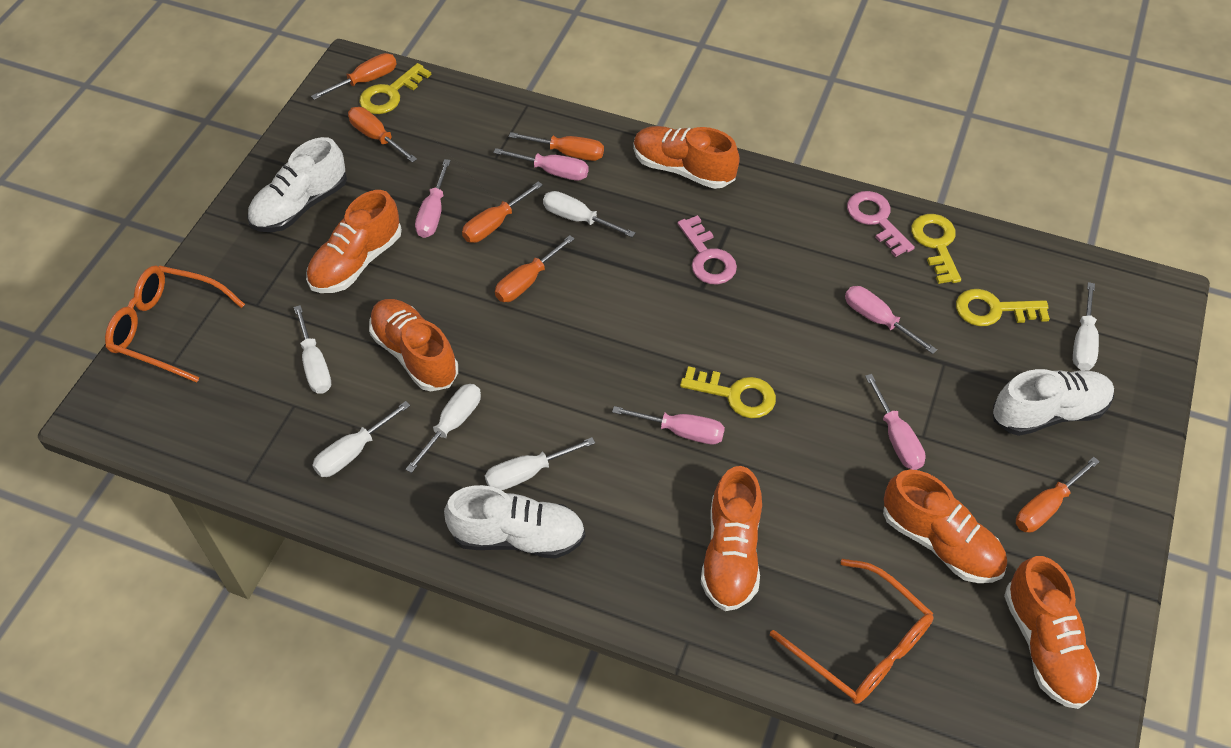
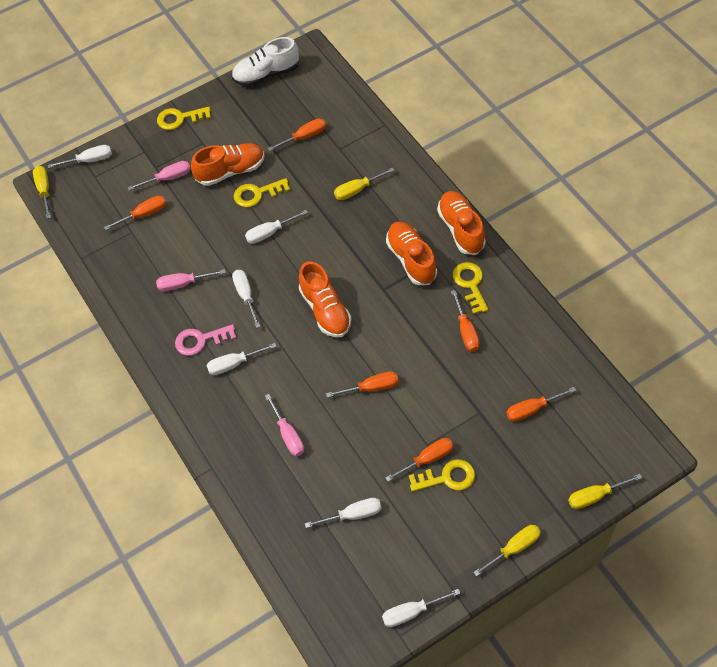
orange glasses: 2 -> 0
orange shoe: 6 -> 4
pink key: 2 -> 1
pink screwdriver: 5 -> 3
white shoe: 3 -> 1
yellow screwdriver: 0 -> 4

